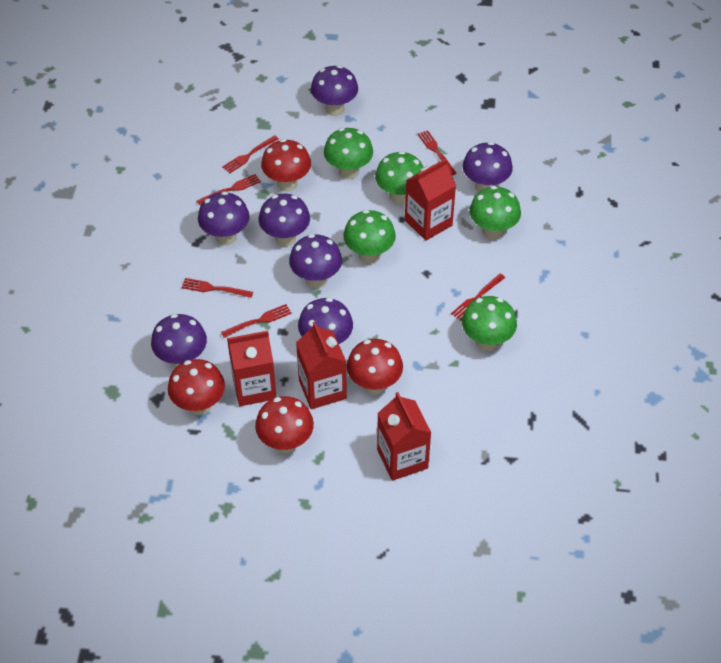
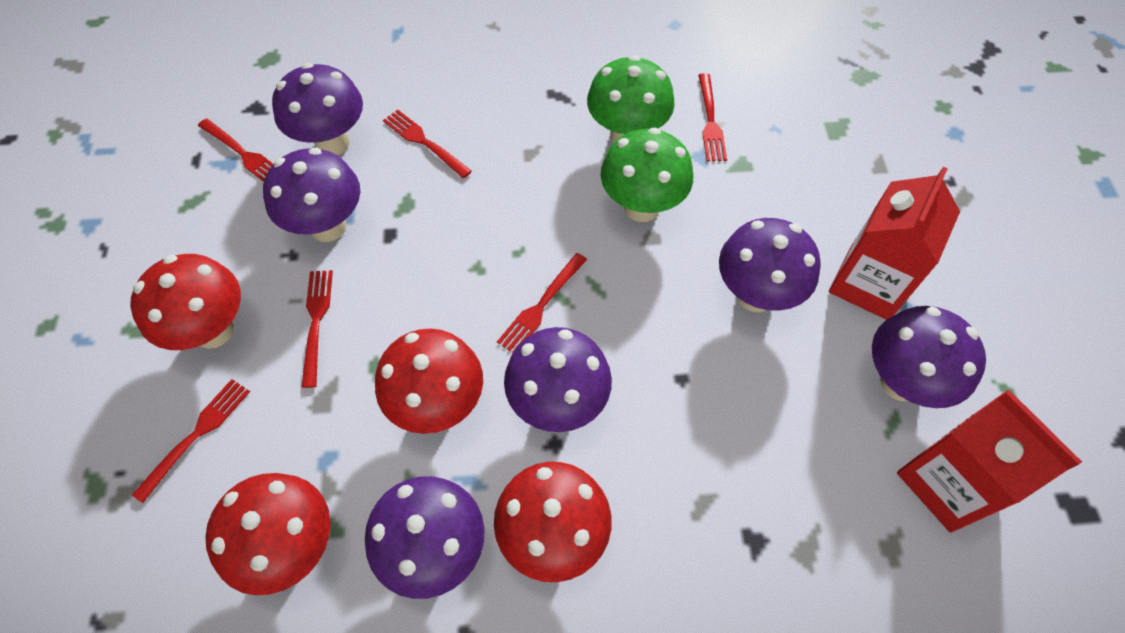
green mushroom: 5 -> 2
purple mushroom: 7 -> 6
red carton: 4 -> 2

